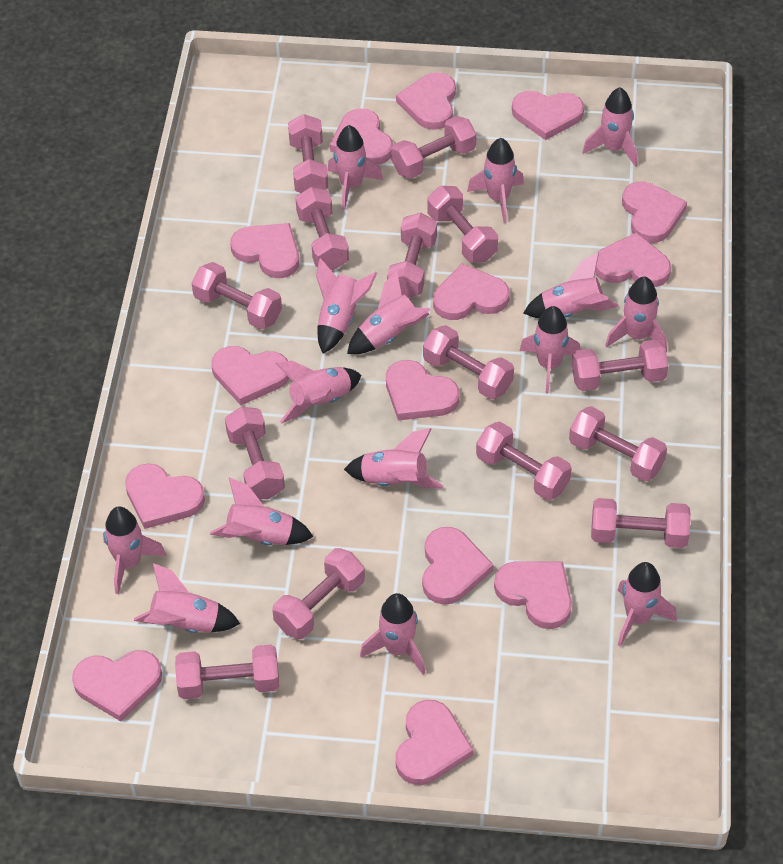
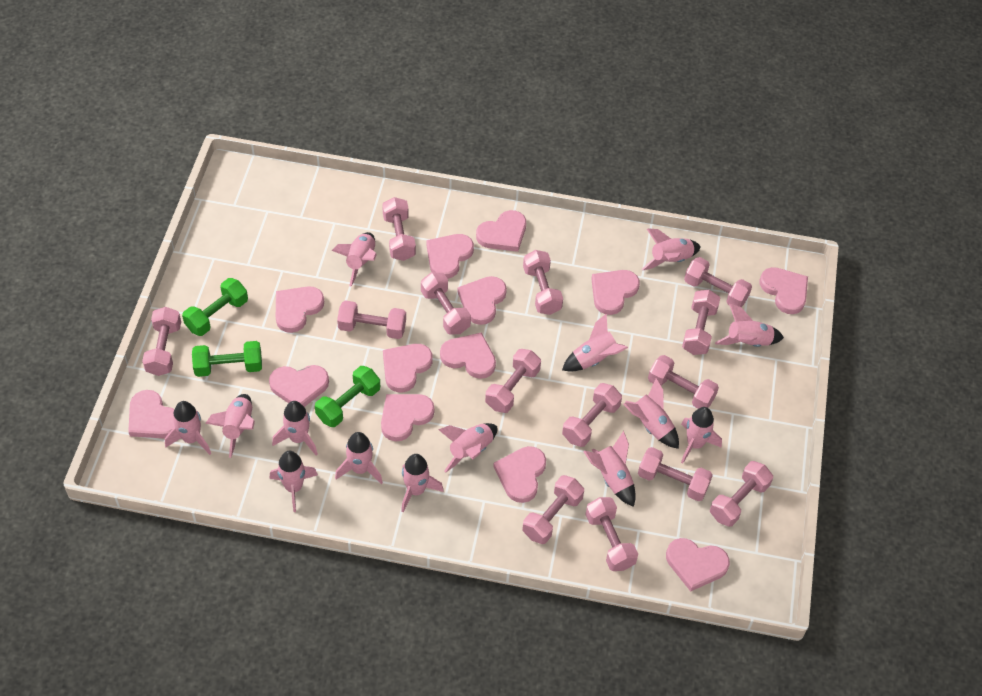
green dumbbell: 0 -> 3
pink heart: 14 -> 13
pink rocket: 15 -> 14

